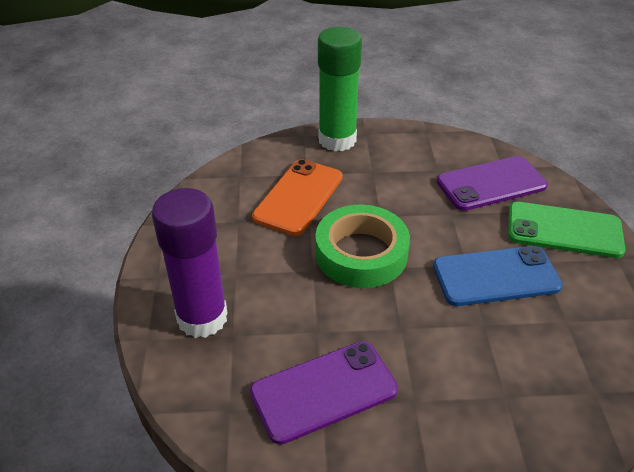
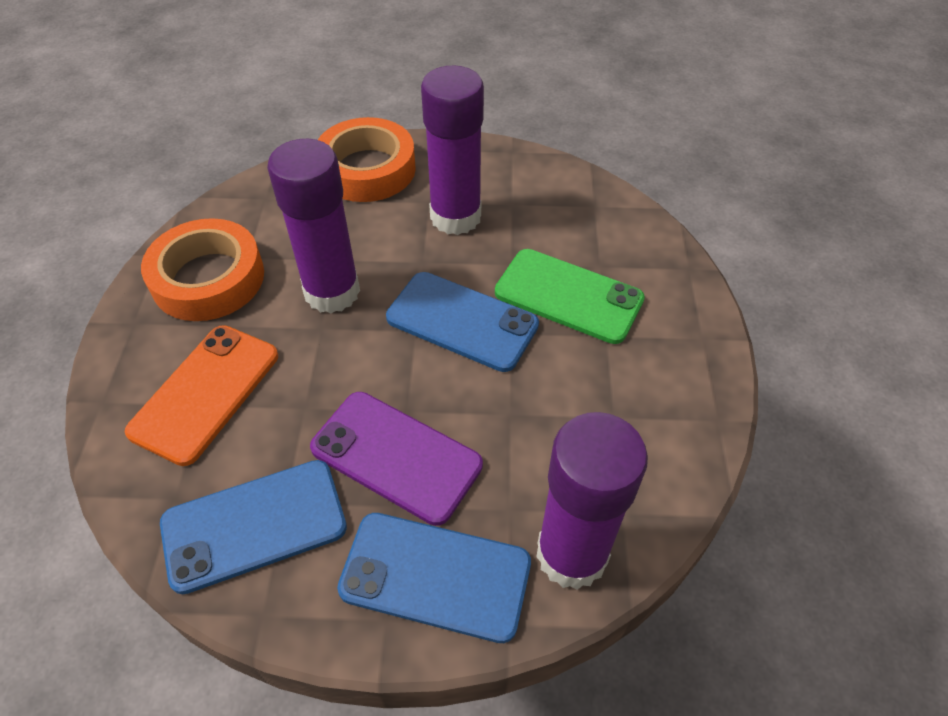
blue phone: 1 -> 3
green glue stick: 1 -> 0
green tape: 1 -> 0
orange tape: 0 -> 2
purple glue stick: 1 -> 3
purple phone: 2 -> 1

